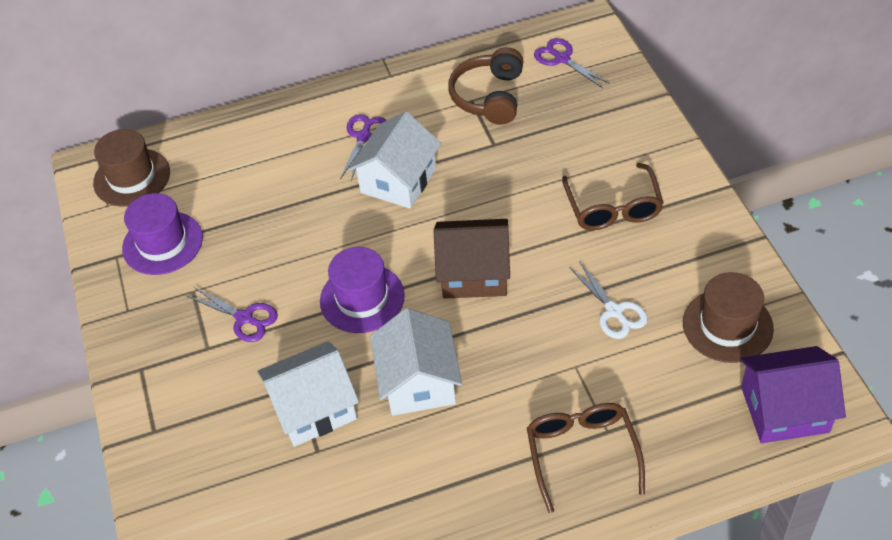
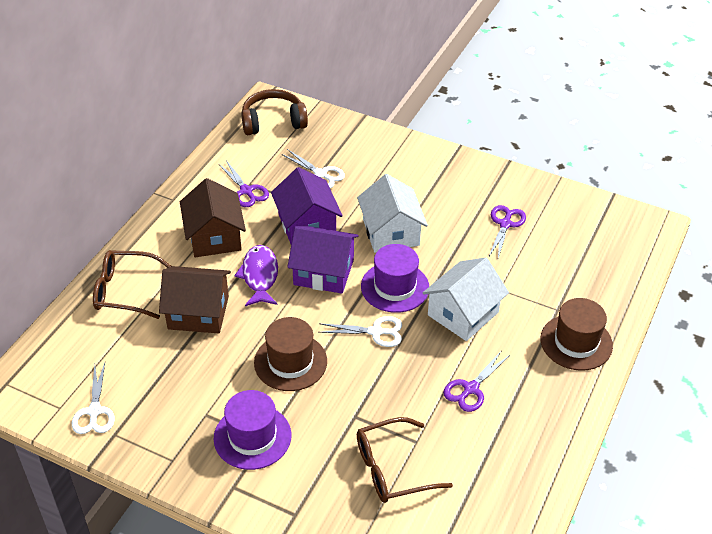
brown house: 1 -> 2
purple fish: 0 -> 1
purple house: 1 -> 2
white house: 3 -> 2
white scissors: 1 -> 3

